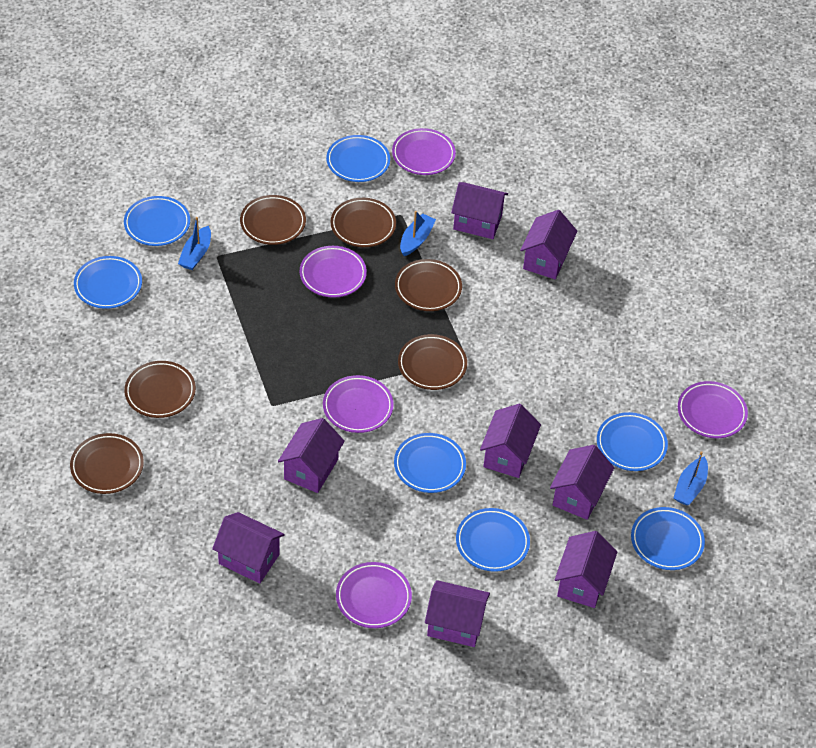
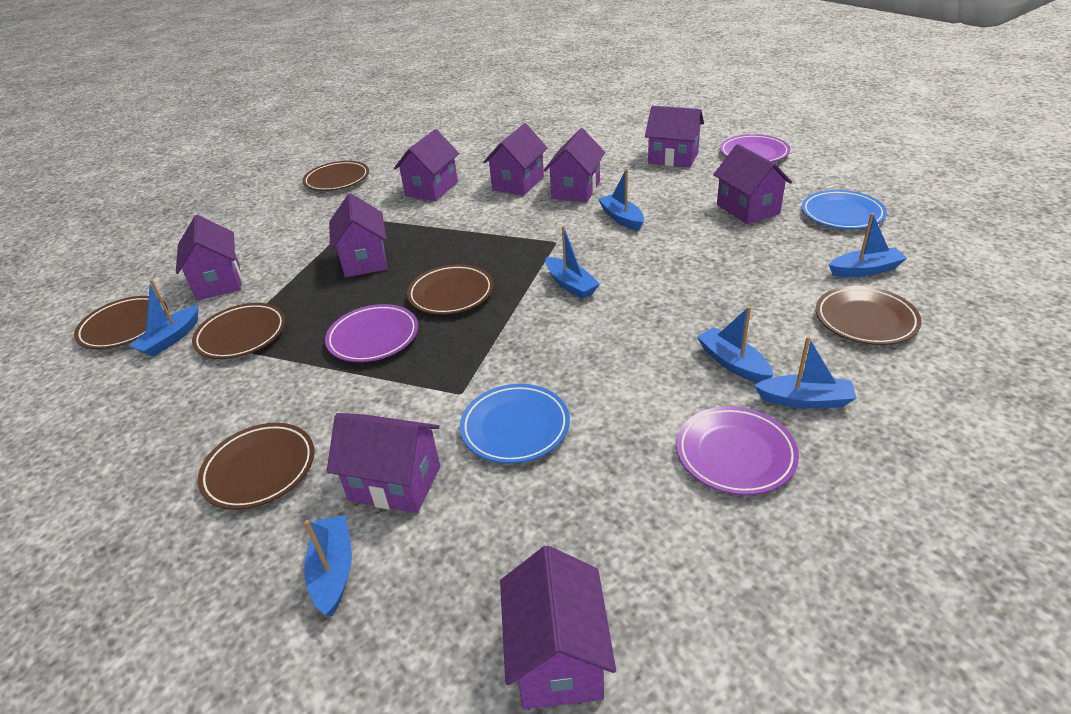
blue boat: 3 -> 7
blue plate: 7 -> 2
purple house: 8 -> 9
purple plate: 5 -> 3

